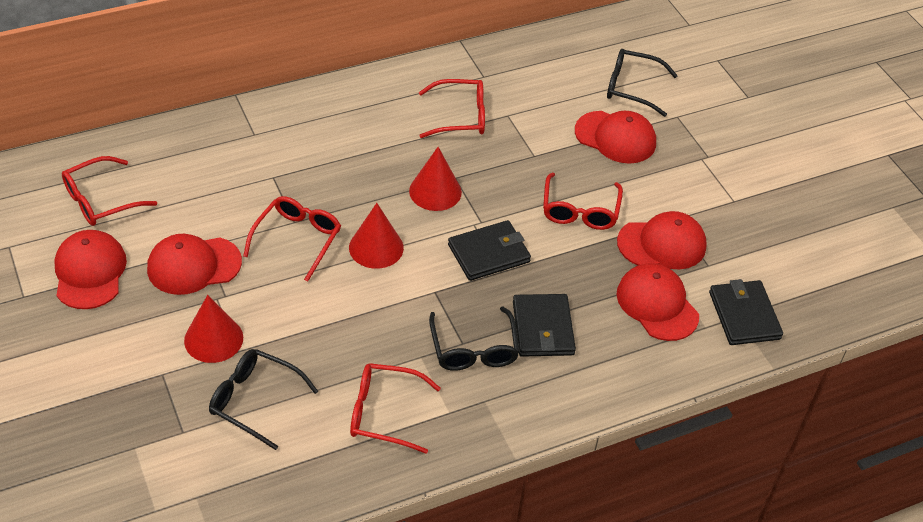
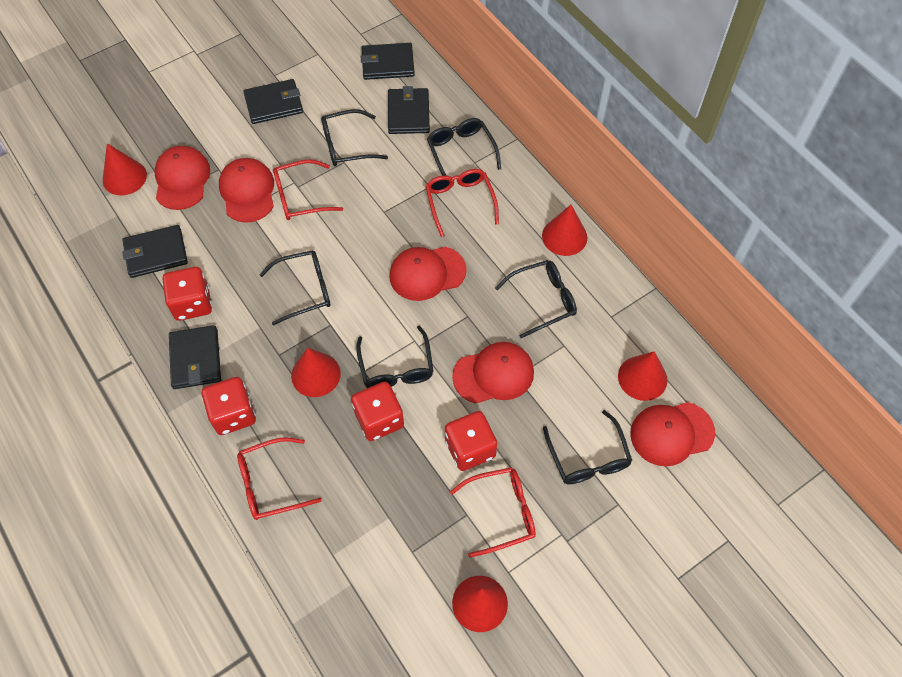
black glasses: 3 -> 6
black wallet: 3 -> 5
red cone: 3 -> 5
red dice: 0 -> 4
red glasses: 5 -> 4

